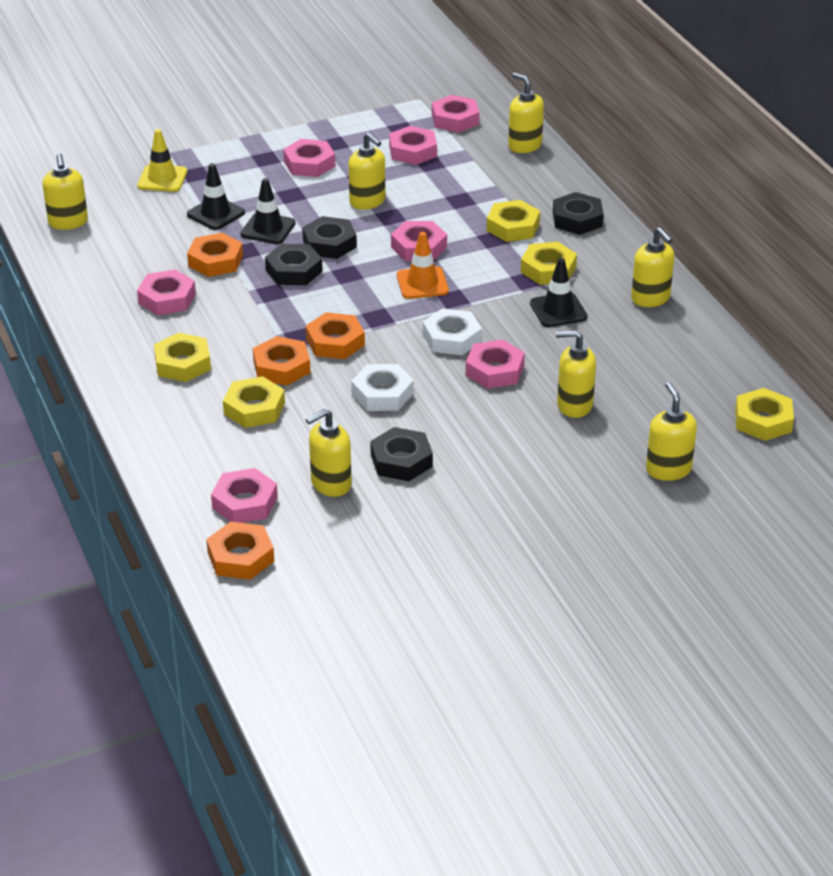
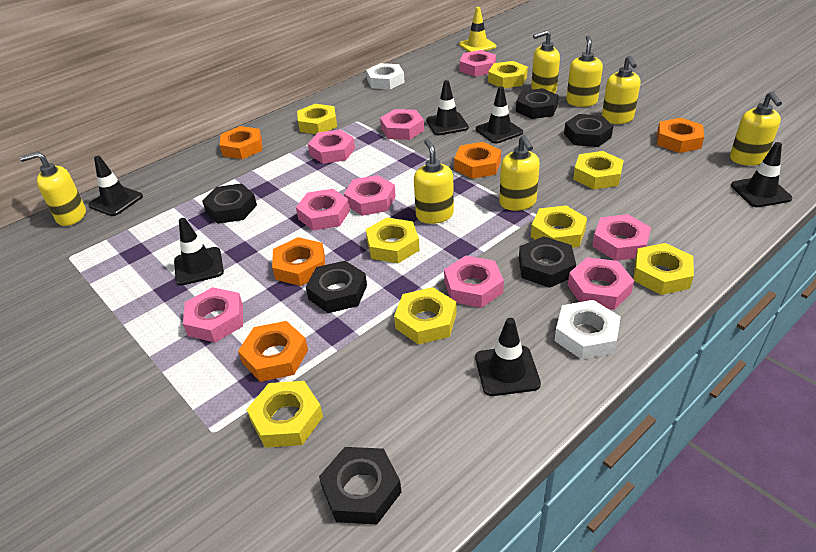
black nut: 4 -> 6
black traffic cone: 3 -> 6
orange nut: 4 -> 5
orange traffic cone: 1 -> 0
pink nut: 7 -> 9
yellow nut: 5 -> 8

